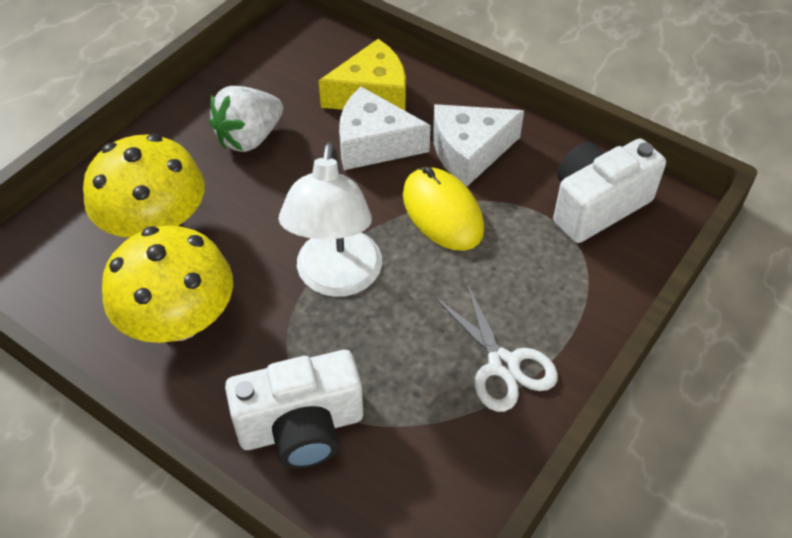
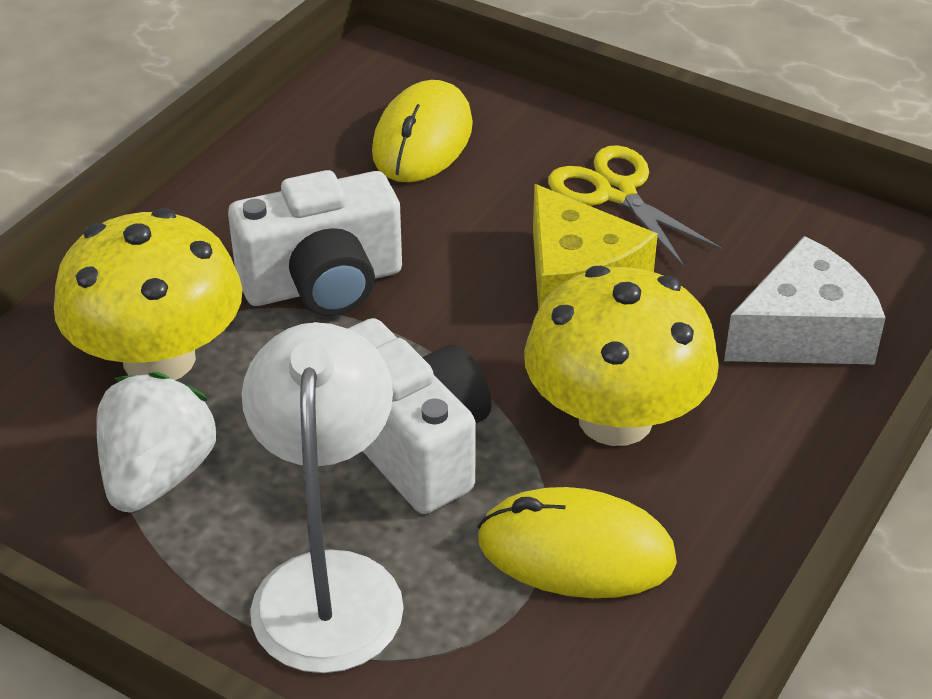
white cheese: 2 -> 1
white scissors: 1 -> 0
yellow mouse: 1 -> 2
yellow scissors: 0 -> 1

